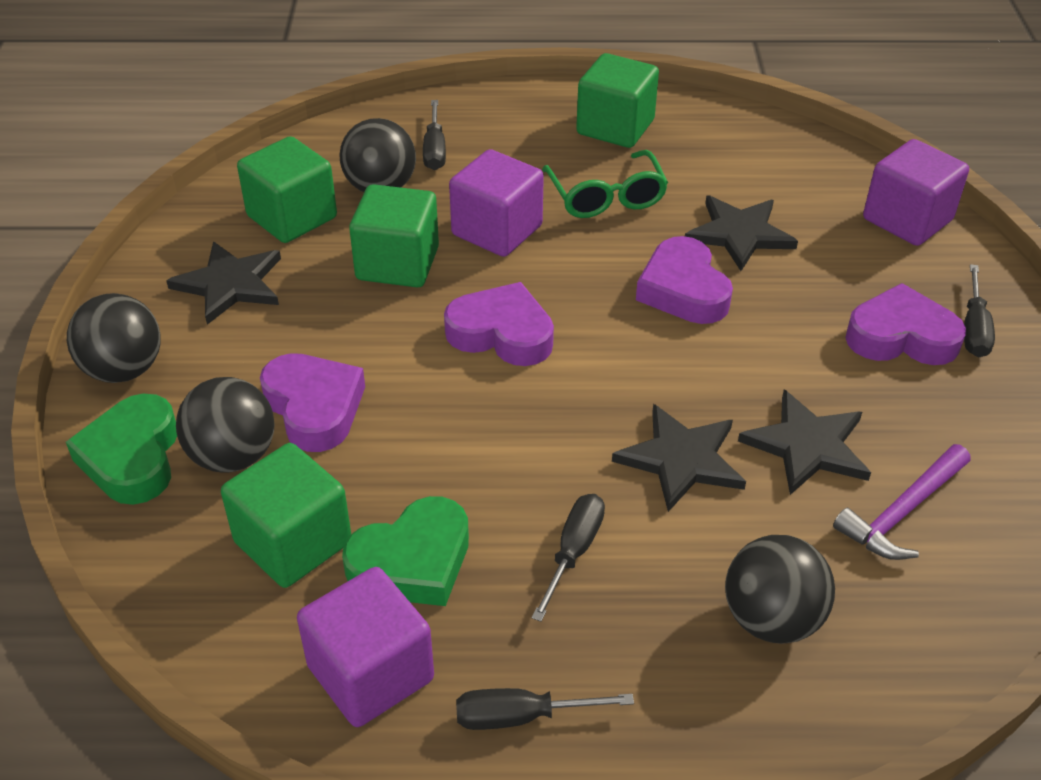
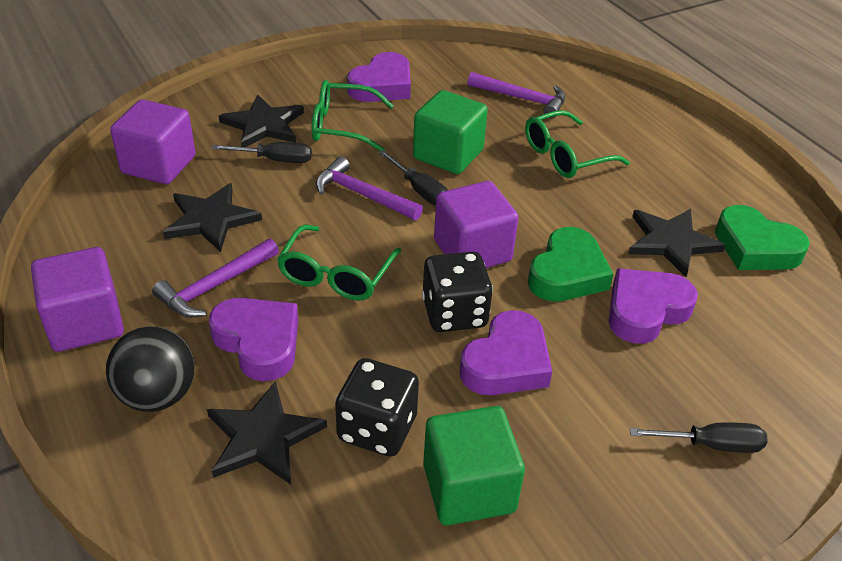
black ball: 4 -> 1
black dice: 0 -> 2
black screwdriver: 4 -> 3
green cube: 4 -> 2
green glasses: 1 -> 3
purple hammer: 1 -> 3

